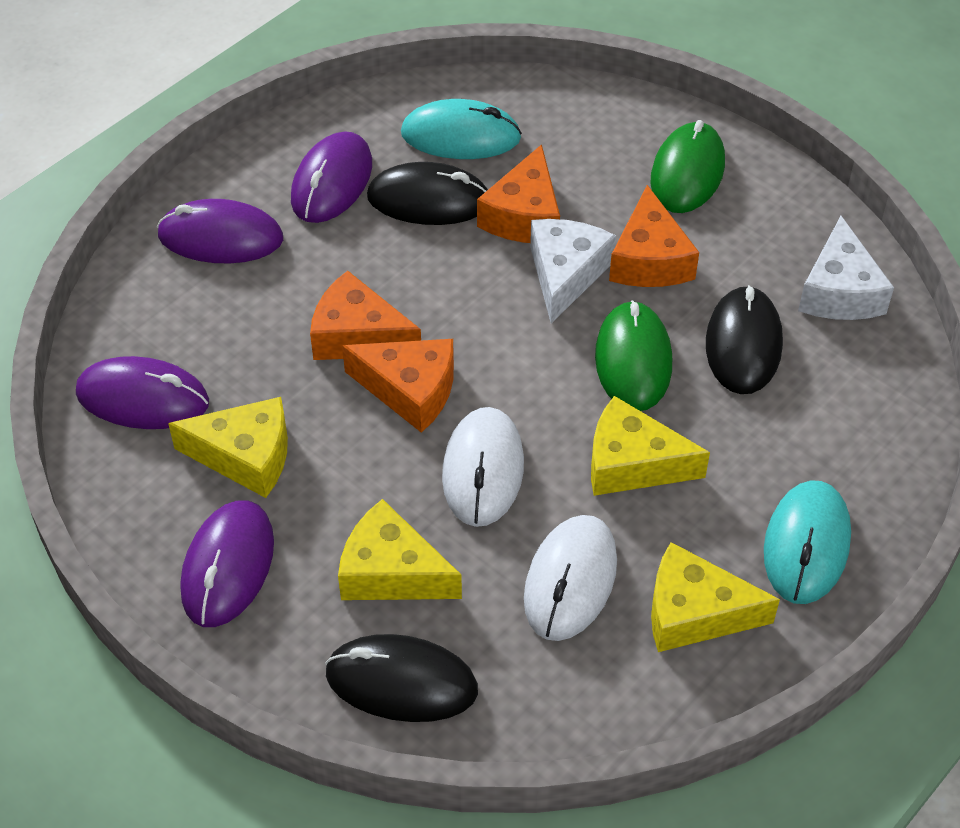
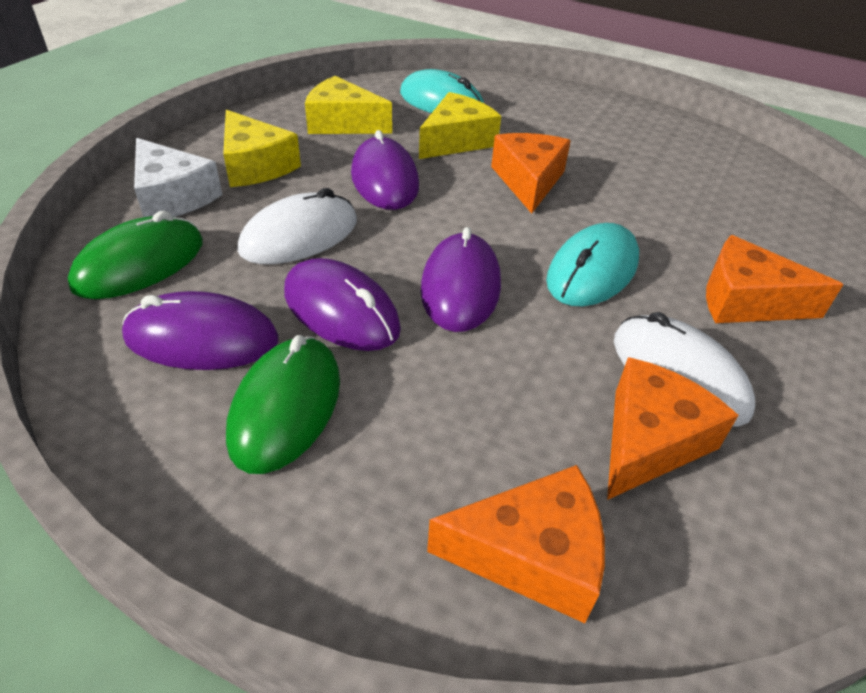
black mouse: 3 -> 0
white cheese: 2 -> 1
yellow cheese: 4 -> 3

